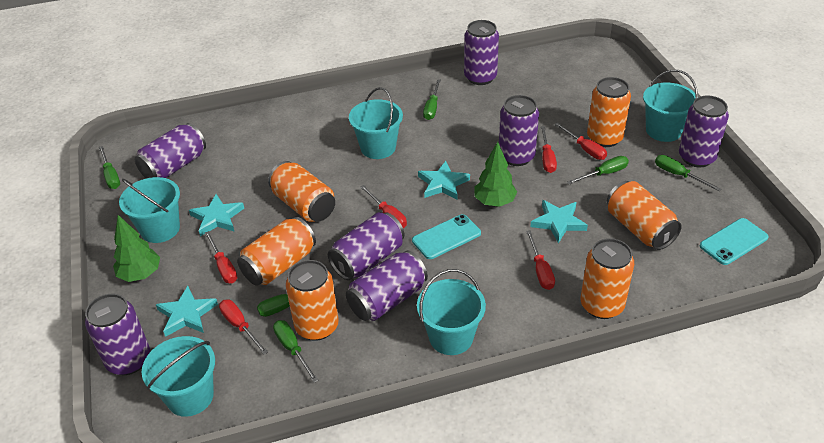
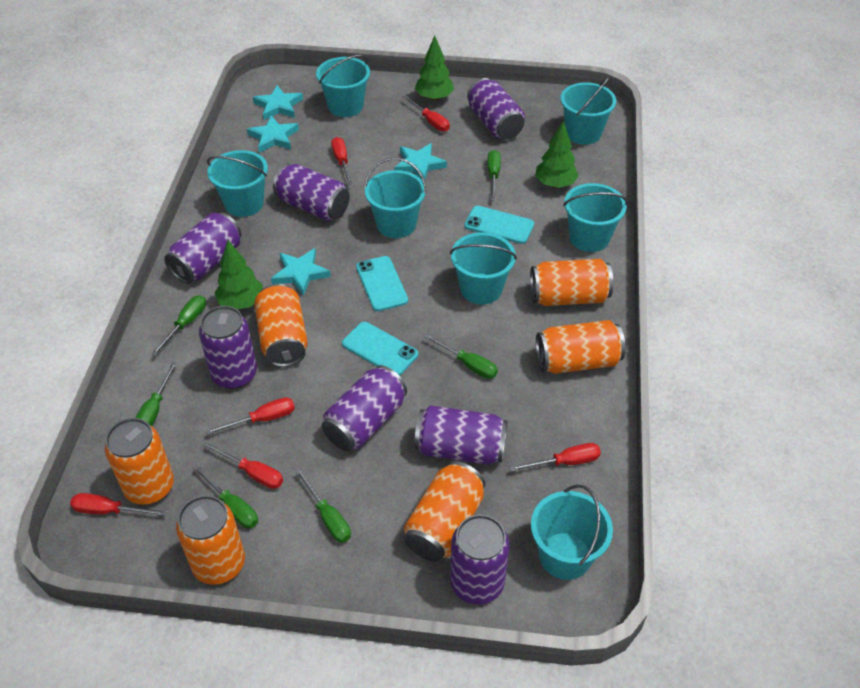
green tree: 2 -> 3
turquoise bucket: 5 -> 7
turquoise phone: 2 -> 3

